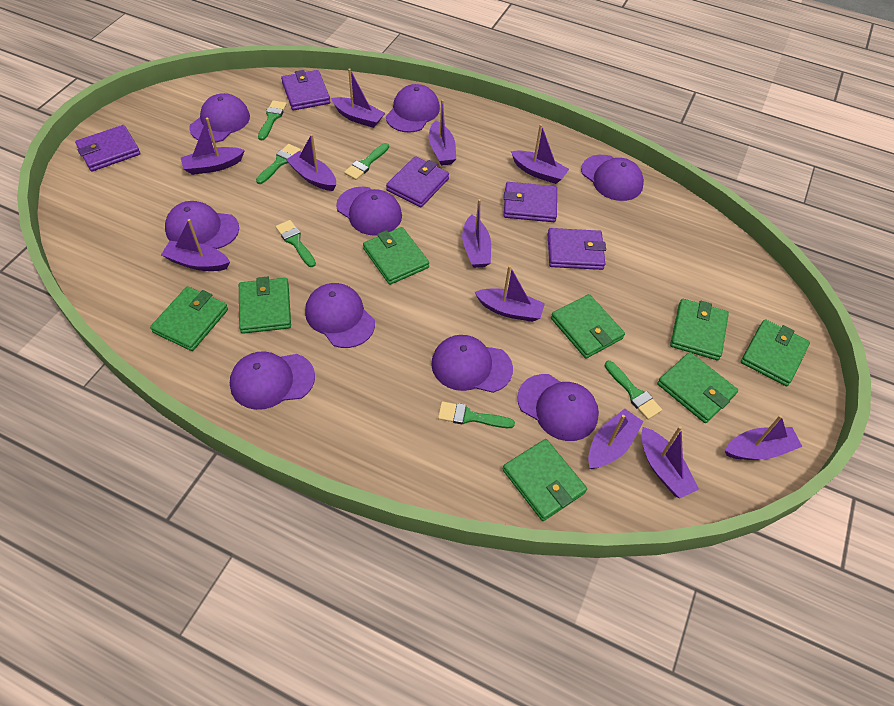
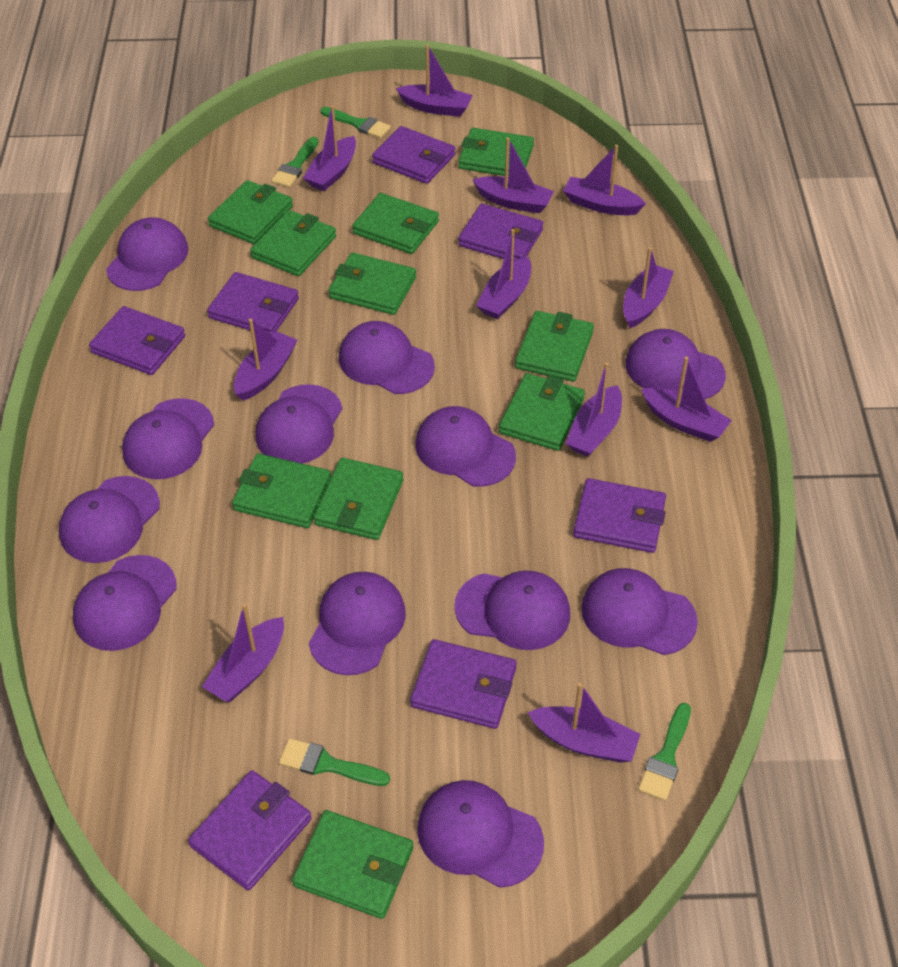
green brush: 6 -> 4
green wallet: 8 -> 10
purple cap: 9 -> 12
purple wallet: 5 -> 7

